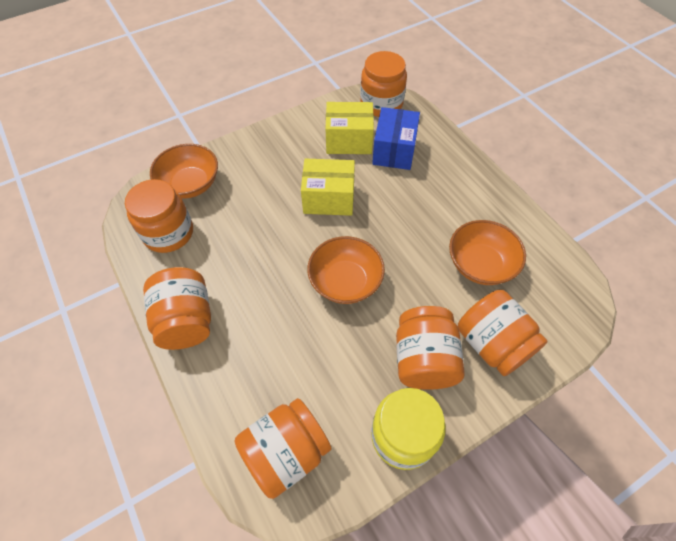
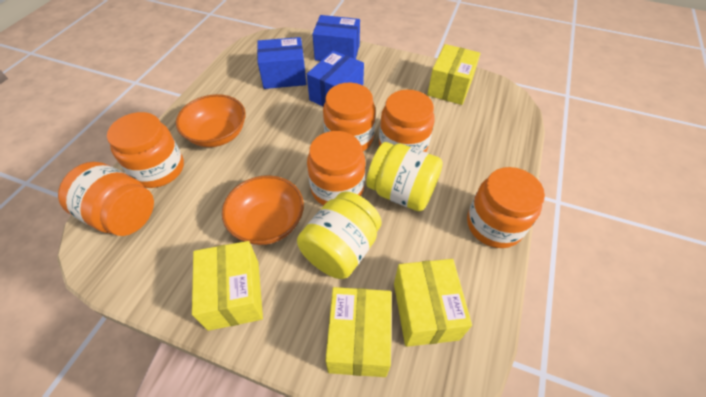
blue box: 1 -> 3
orange bowl: 3 -> 2
yellow box: 2 -> 4
yellow jar: 1 -> 2

